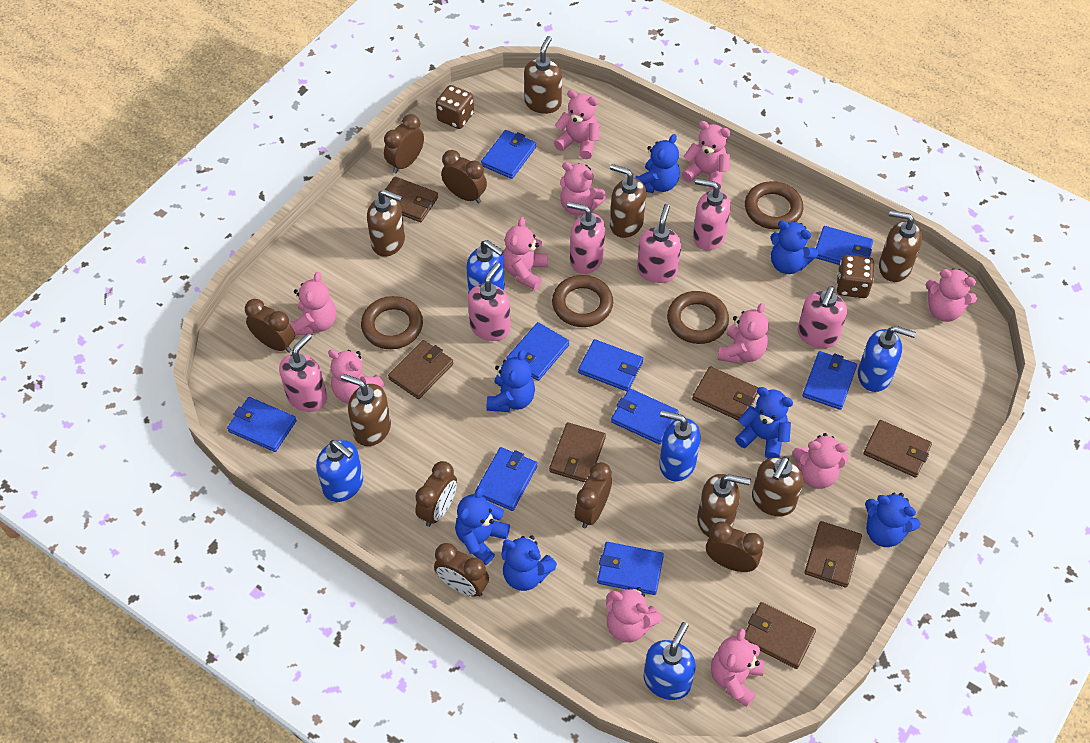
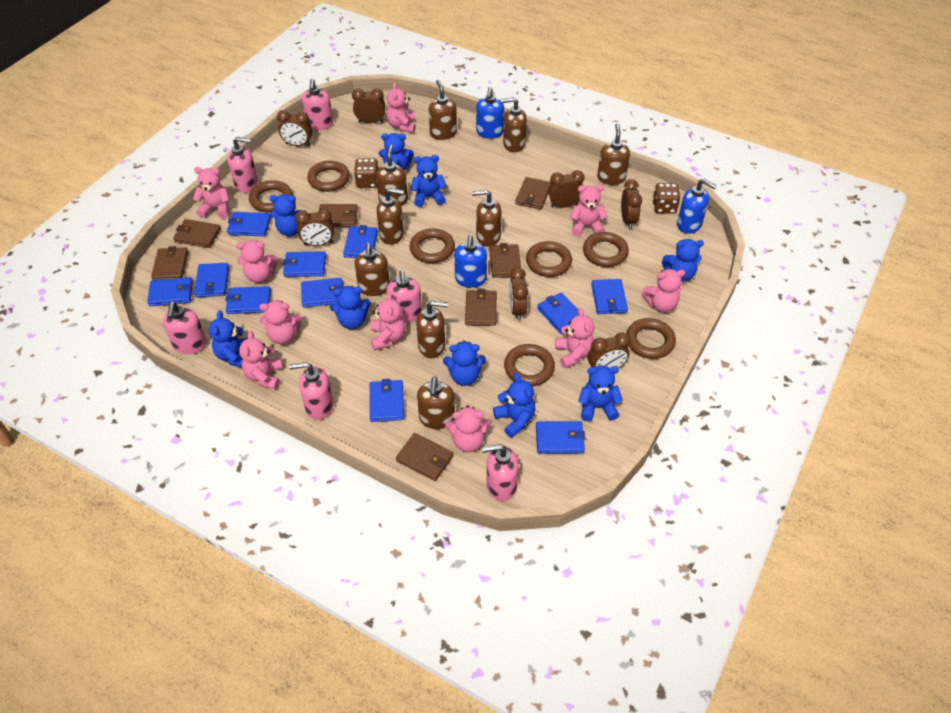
blue soap dispenser: 5 -> 3
blue teddy bear: 7 -> 9
blue wallet: 9 -> 11
brown ring: 4 -> 7
brown soap dispenser: 7 -> 9
pink teddy bear: 11 -> 10

